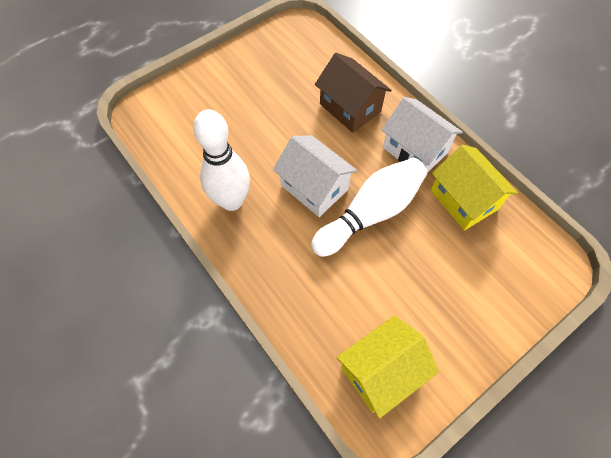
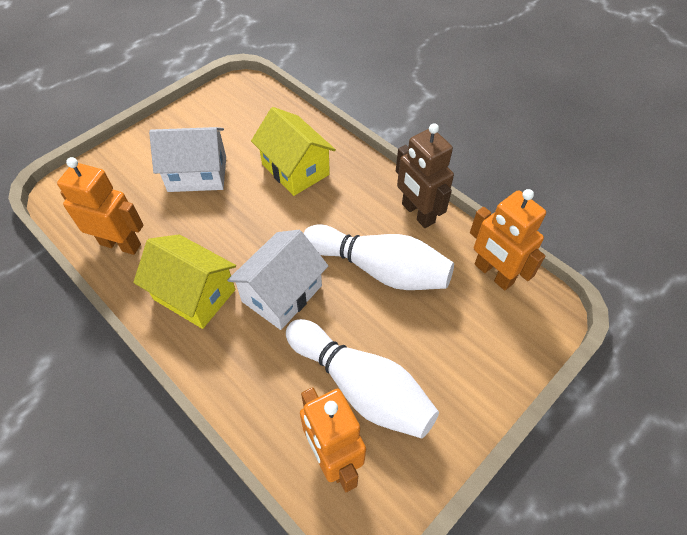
brown house: 1 -> 0
brown robot: 0 -> 1
orange robot: 0 -> 3

